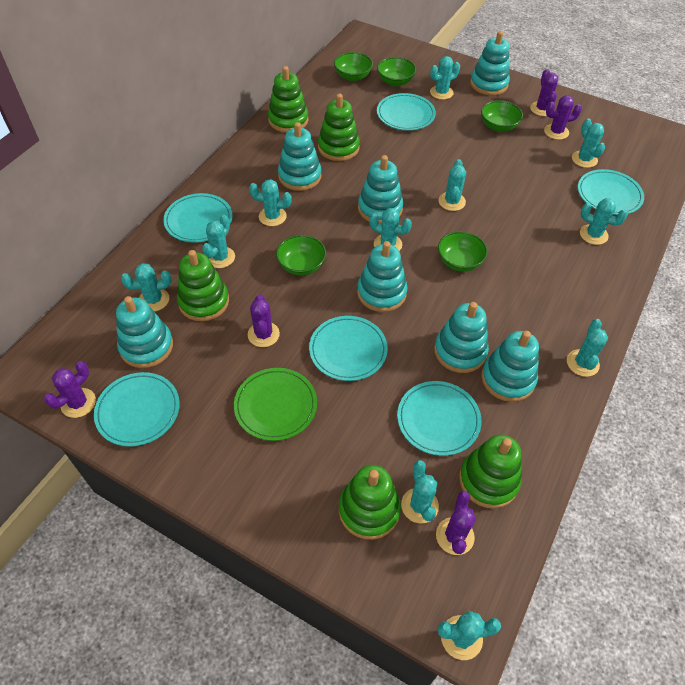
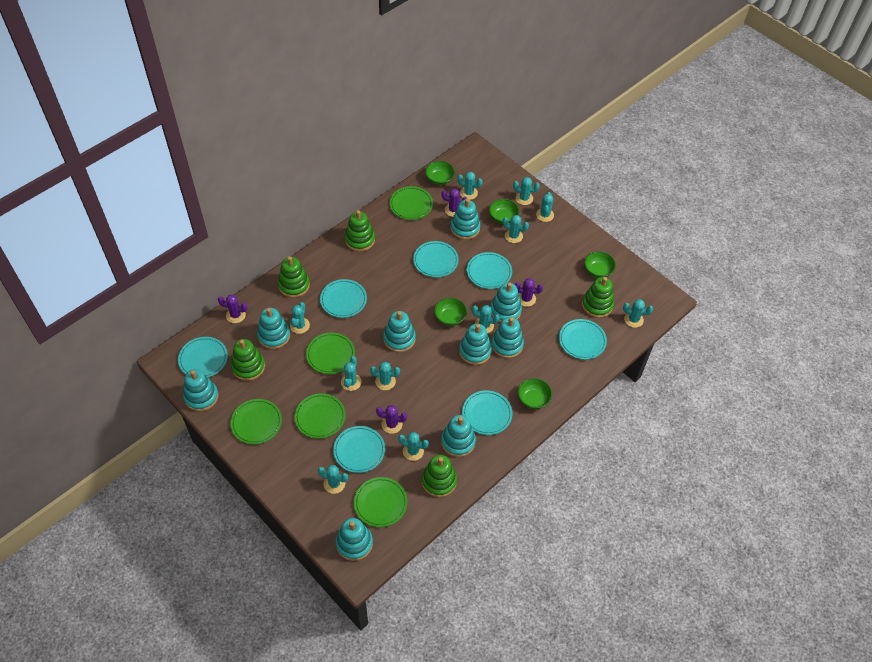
green plate: 1 -> 5
purple cactus: 5 -> 4
turquoise plate: 6 -> 7
turquoise stacking toy: 7 -> 9

